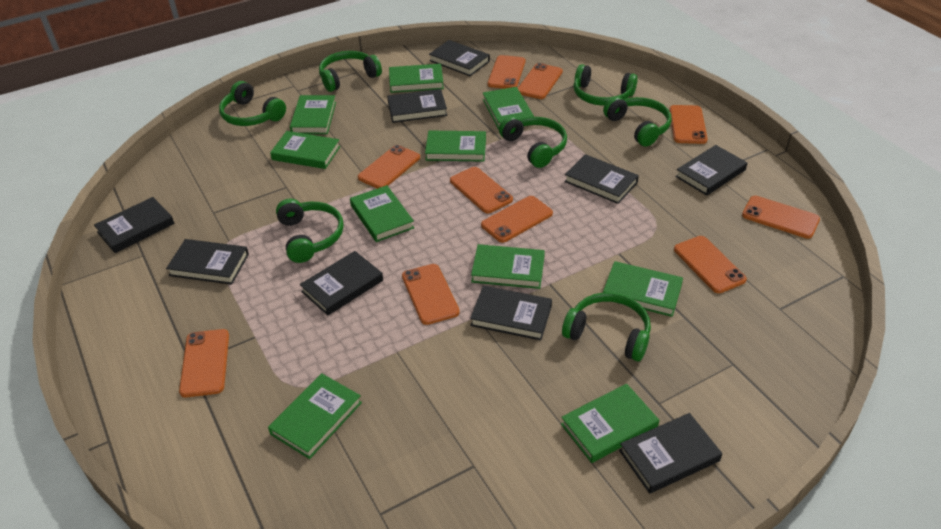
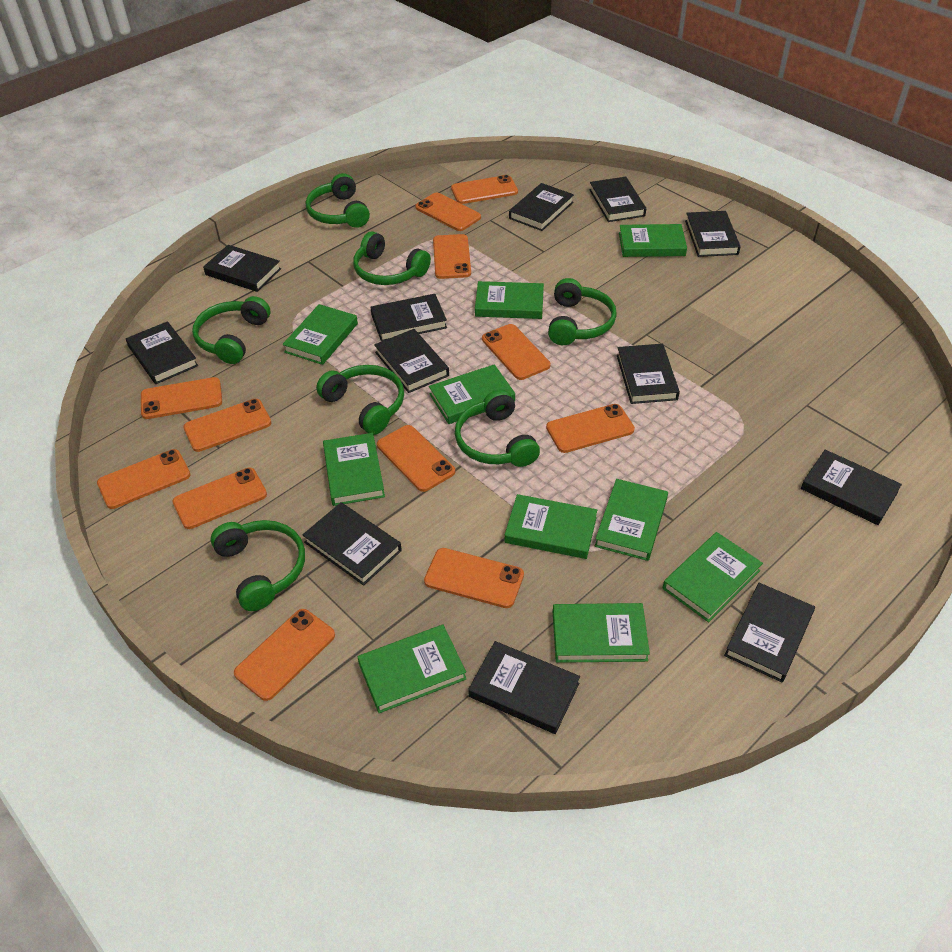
black book: 9 -> 12
orange phone: 10 -> 12

